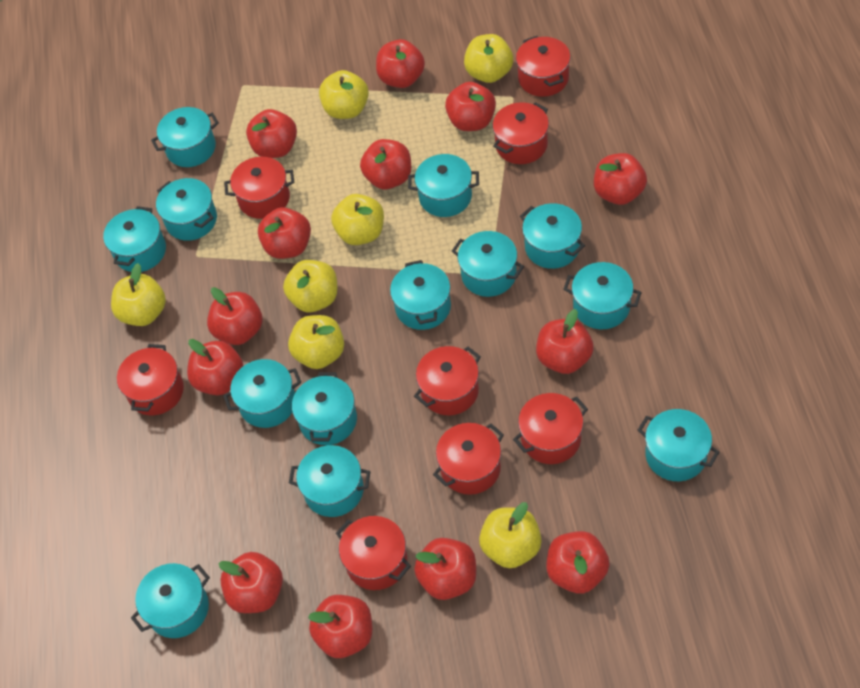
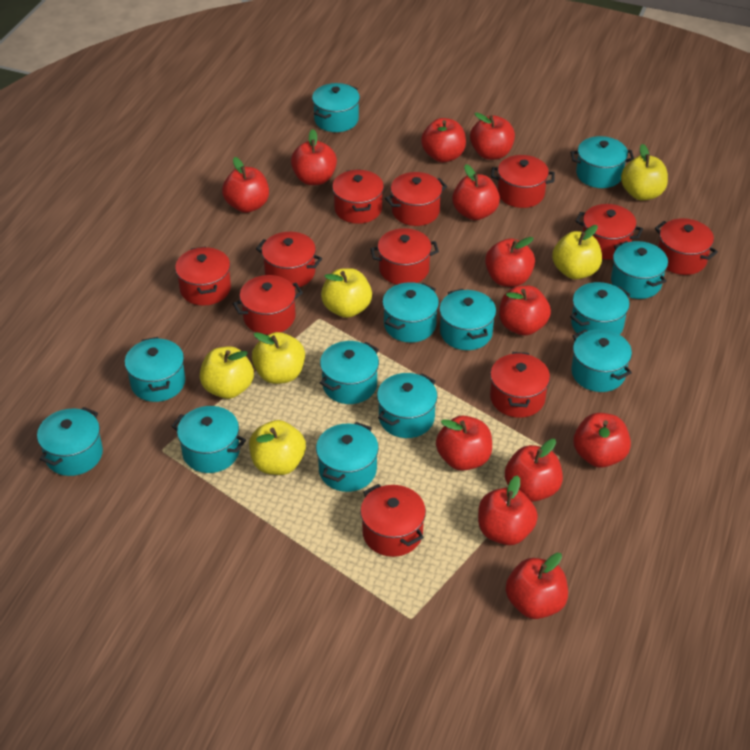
red apple: 13 -> 12
red pot: 8 -> 11
yellow apple: 7 -> 6

